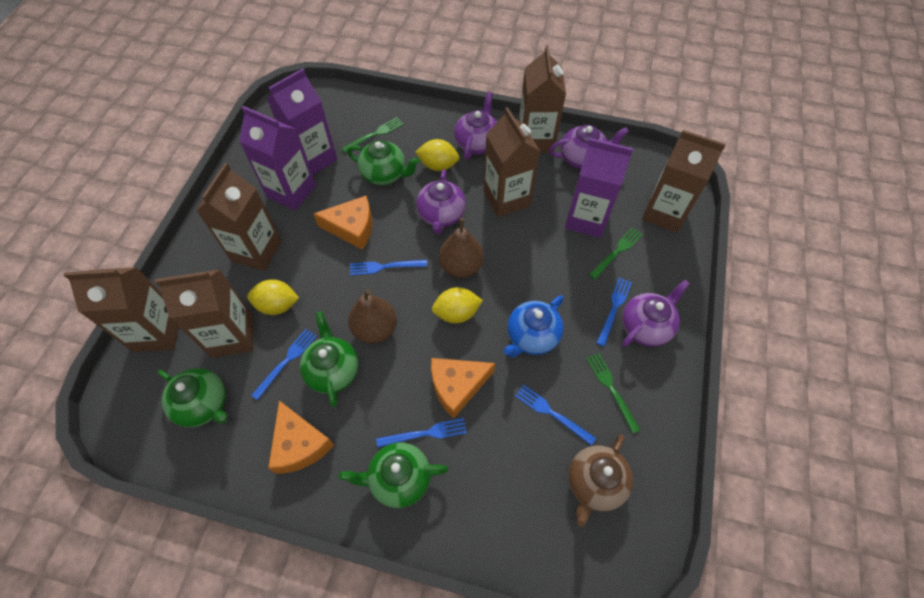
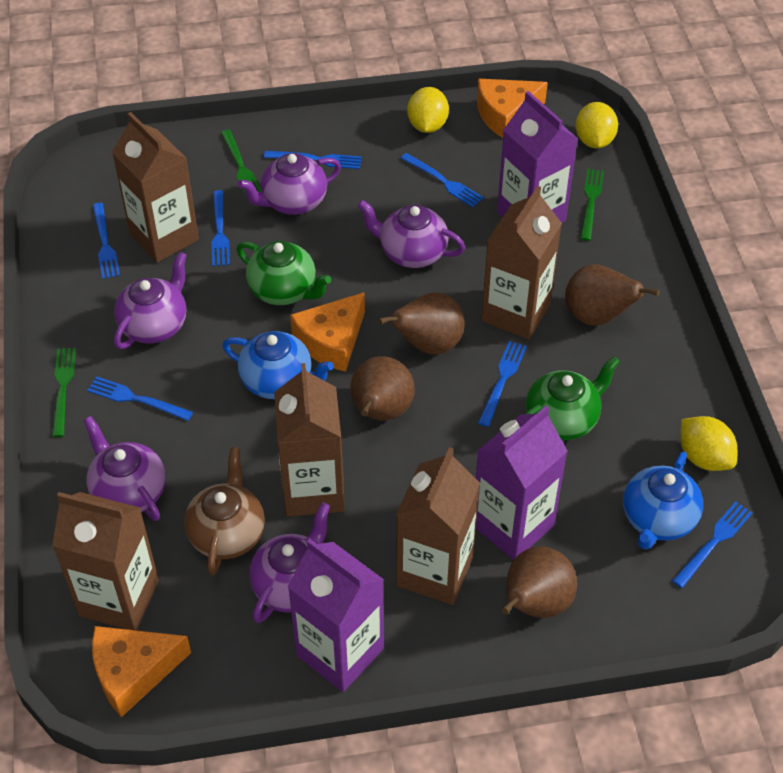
blue fork: 5 -> 7
blue teapot: 1 -> 2
brown carton: 6 -> 5
brown pear: 2 -> 4
green teapot: 4 -> 2
purple teapot: 4 -> 5

